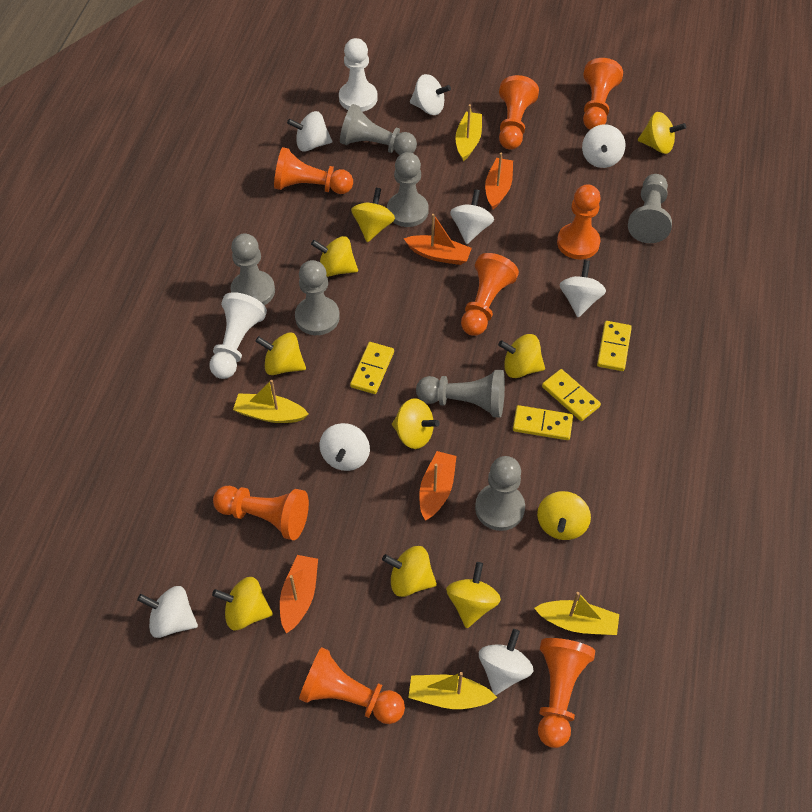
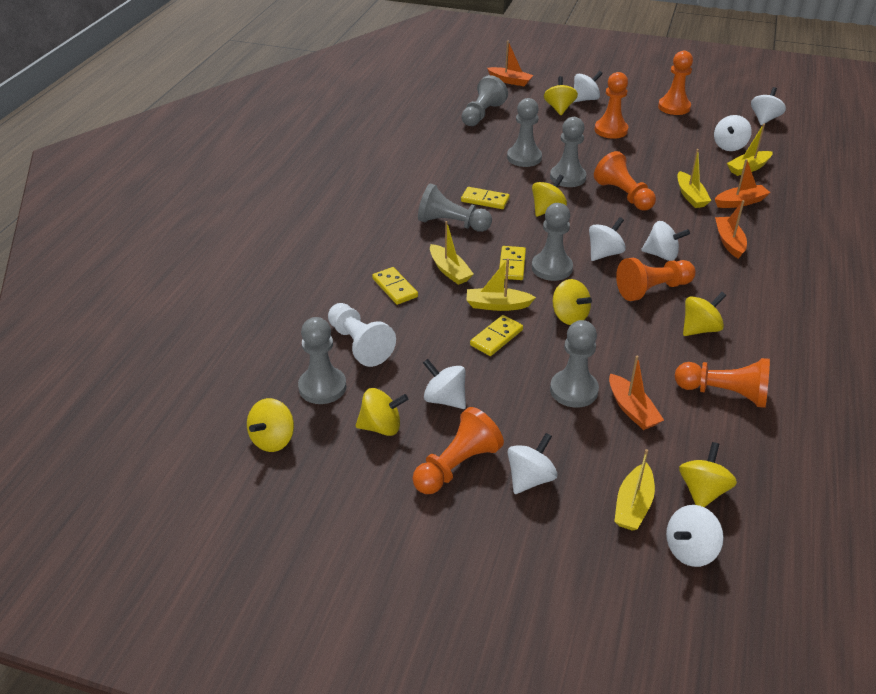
orange pawn: 8 -> 6
white pawn: 2 -> 1
yellow boat: 4 -> 5
yellow spinning top: 10 -> 7

